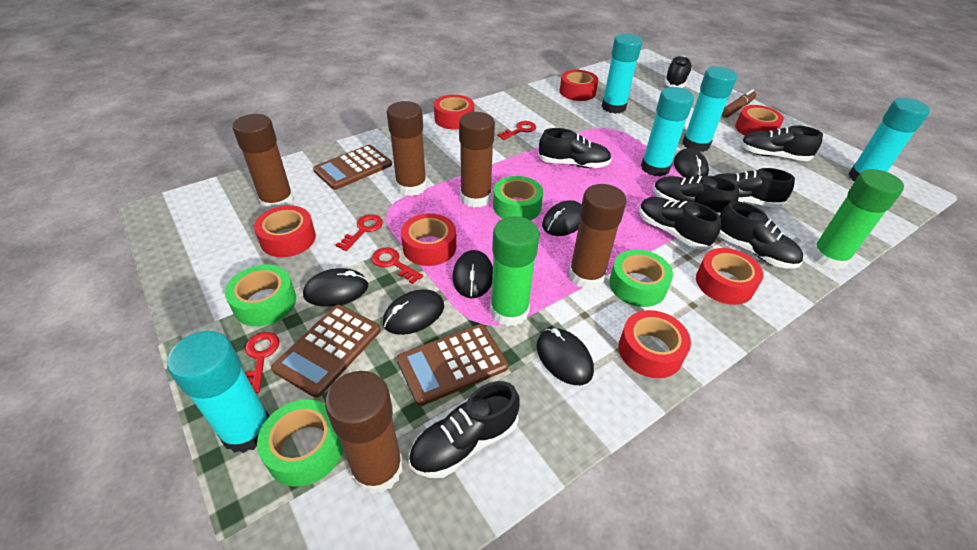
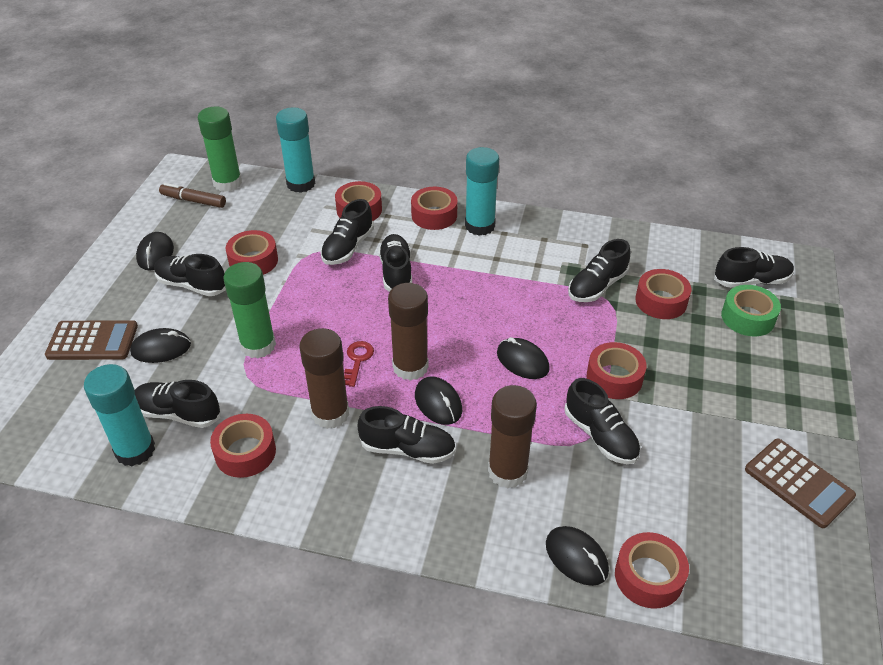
black mouse: 6 -> 5
brown calculator: 3 -> 2
brown glue stick: 5 -> 3
green tape: 4 -> 1
red key: 4 -> 1
turquoise glue stick: 5 -> 3

